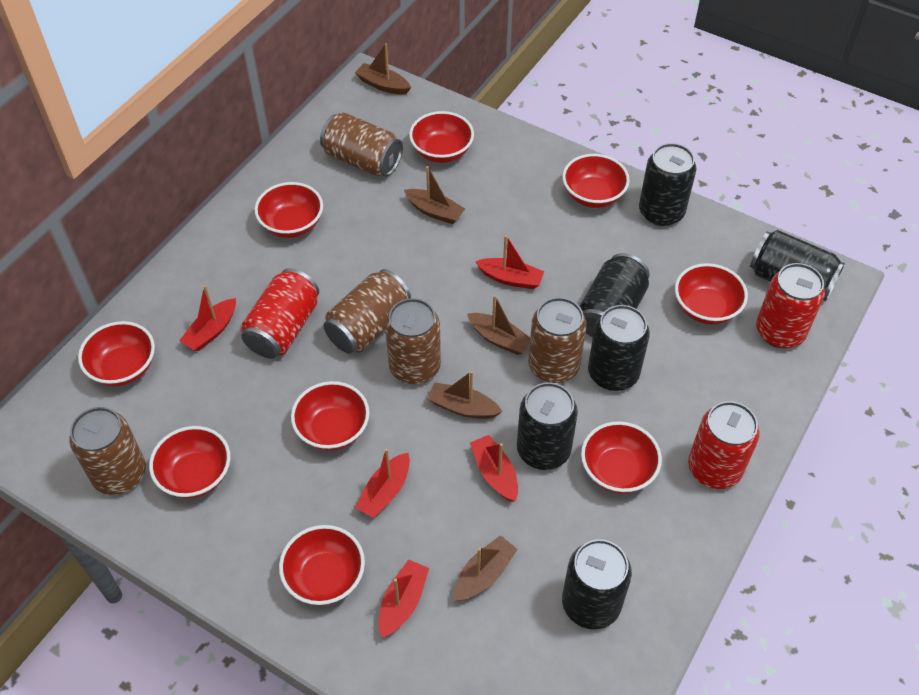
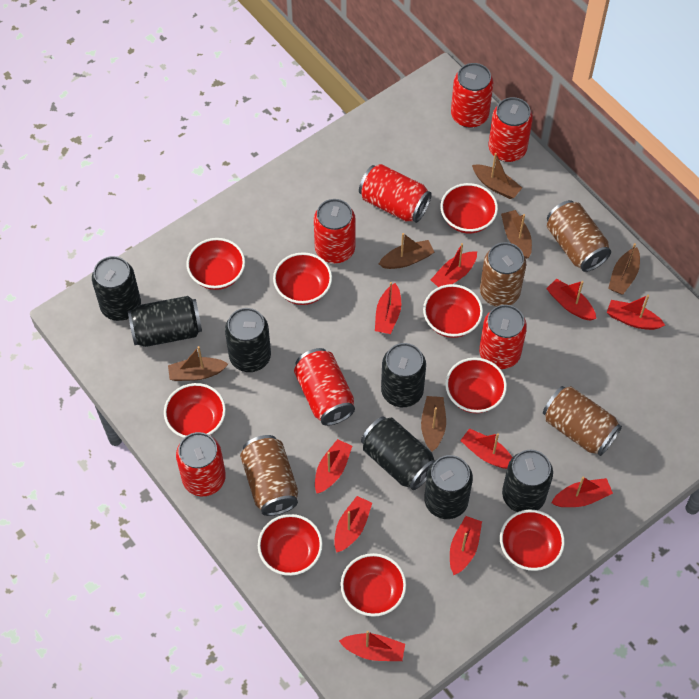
black can: 6 -> 7
brown boat: 5 -> 6
brown can: 5 -> 4
red boat: 5 -> 10
red can: 3 -> 7

